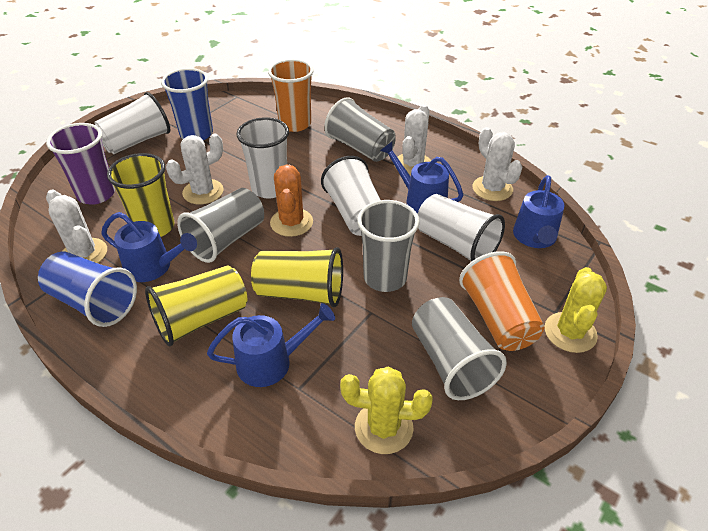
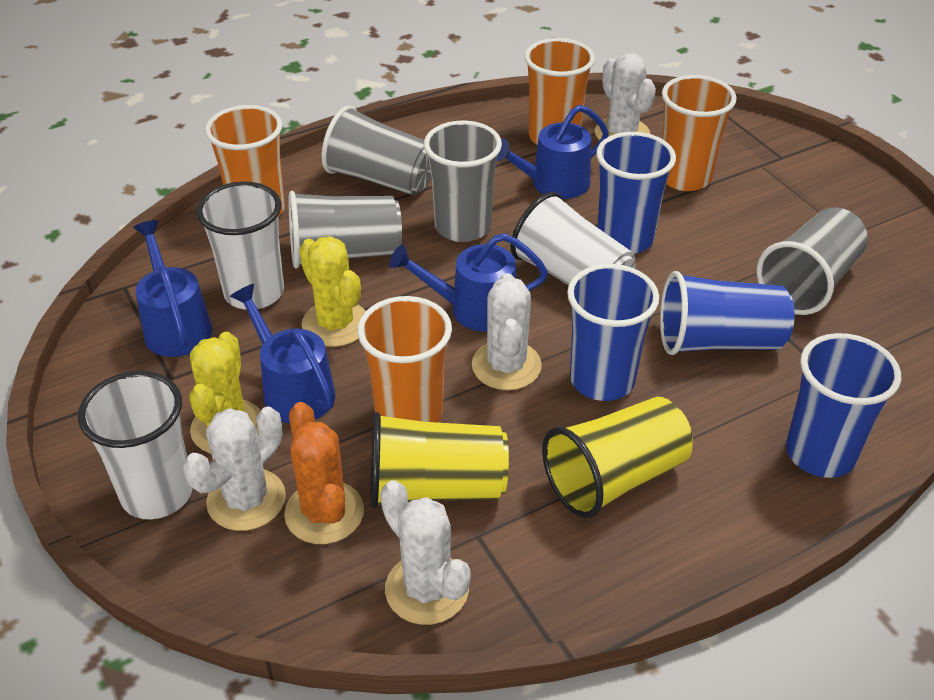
blue cup: 2 -> 4
orange cup: 2 -> 4
purple cup: 1 -> 0
white cup: 4 -> 3
yellow cup: 3 -> 2

